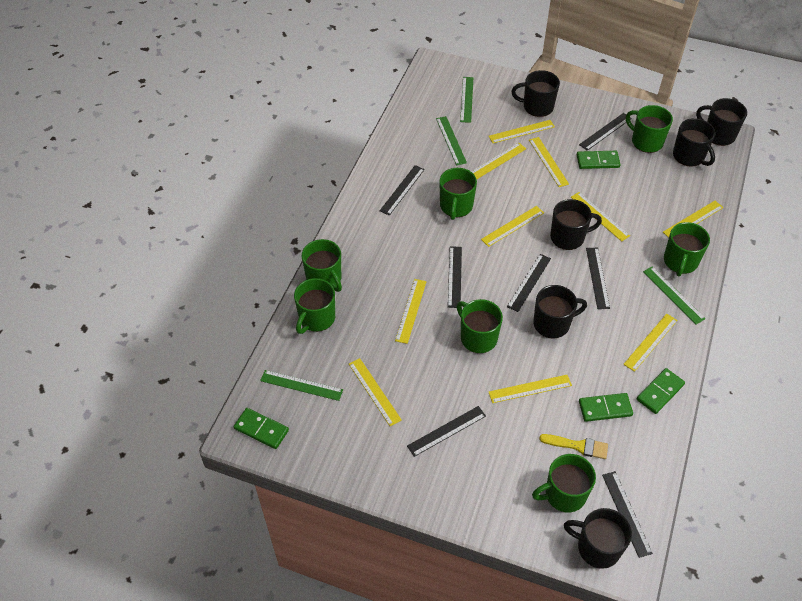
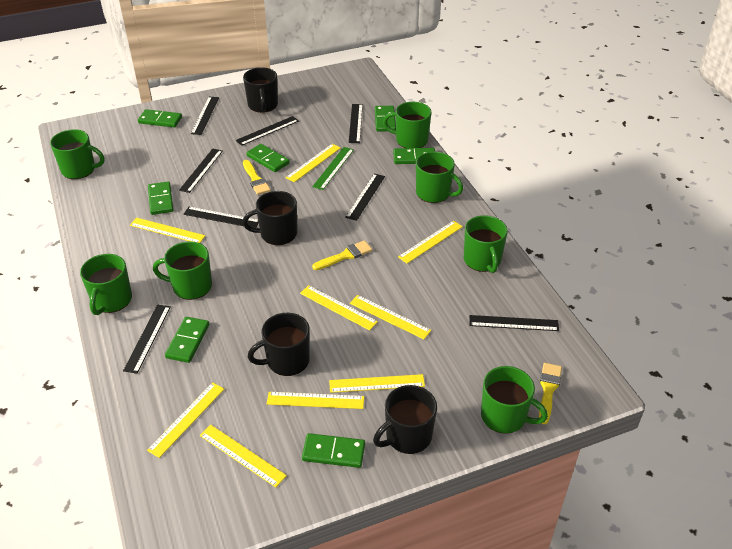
black mug: 6 -> 4
black ruler: 7 -> 8
green domino: 4 -> 7
green ruler: 4 -> 1
yellow brush: 1 -> 3
yellow ruler: 10 -> 9

